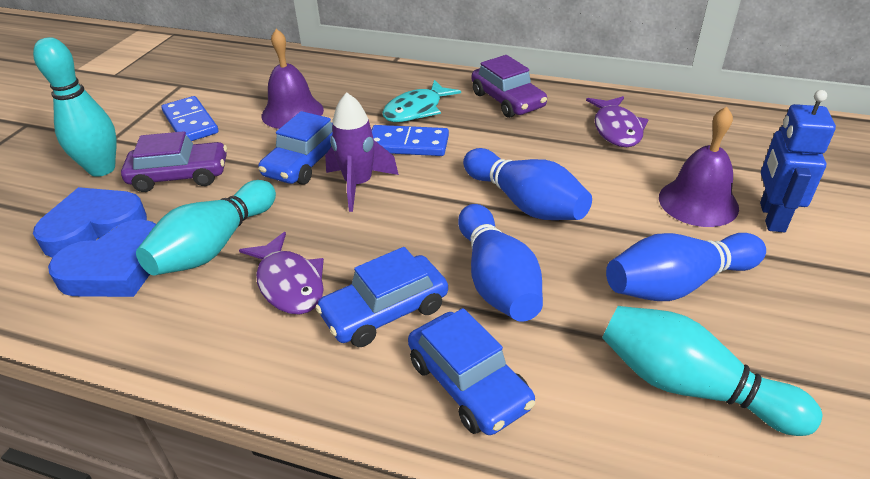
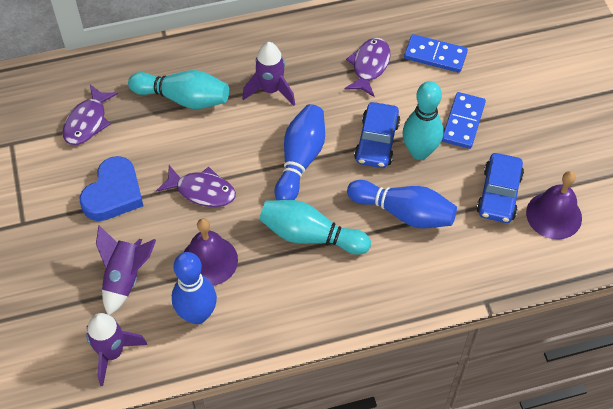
blue car: 3 -> 2
blue heart: 2 -> 1
blue robot: 1 -> 0
purple car: 2 -> 0
purple fish: 2 -> 3
purple rocket: 1 -> 3
turquoise fish: 1 -> 0

